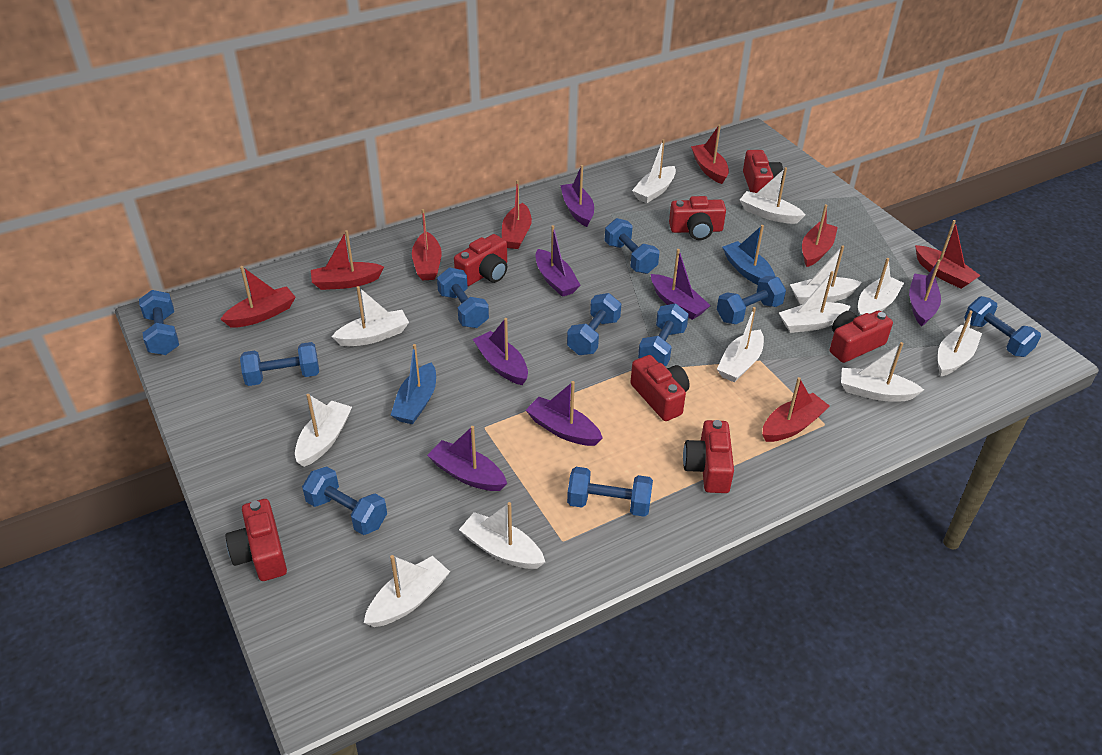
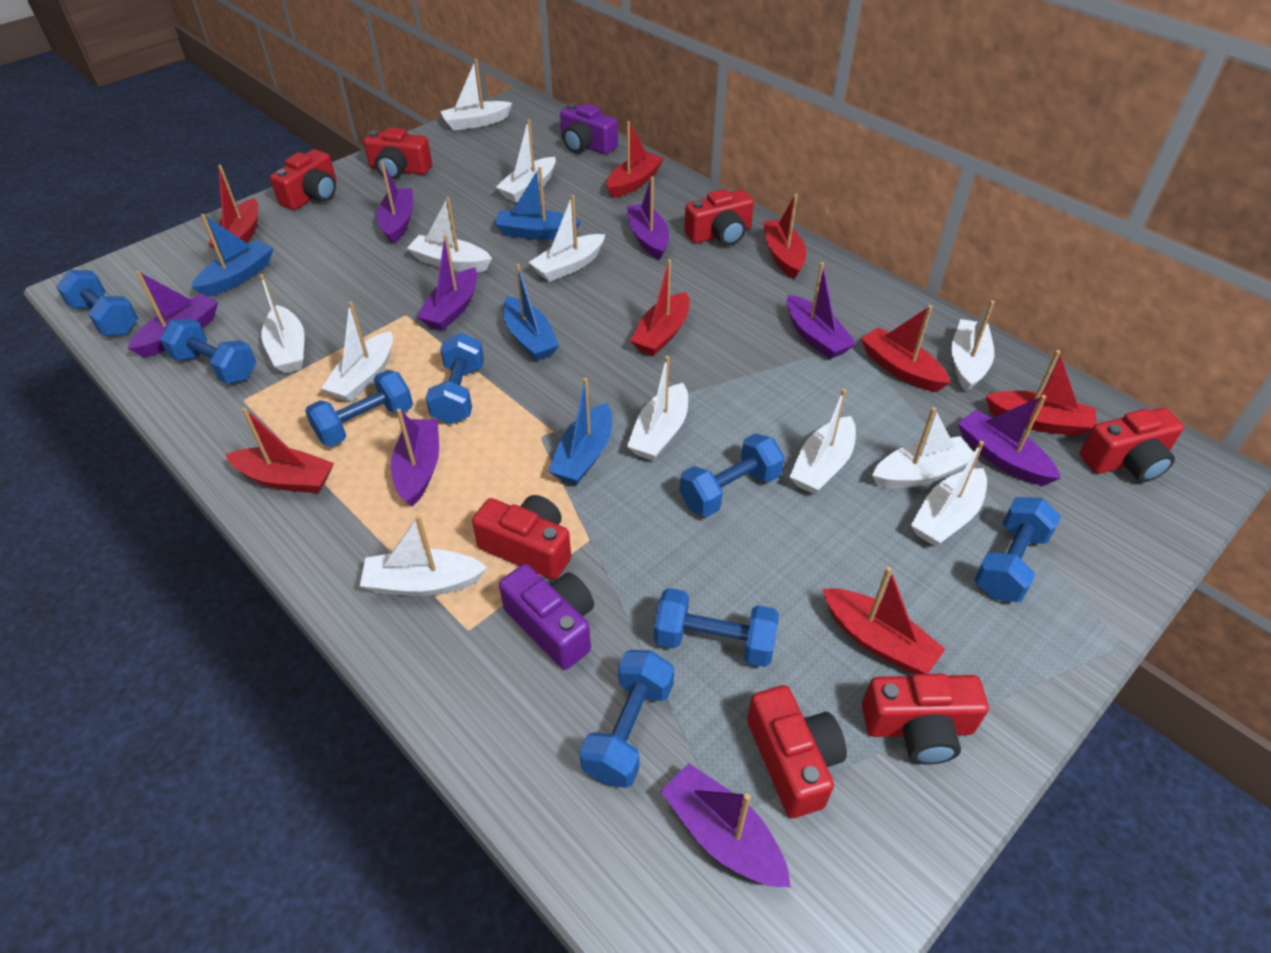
blue boat: 2 -> 4
blue dumbbell: 10 -> 8
purple boat: 7 -> 8
purple camera: 0 -> 2

